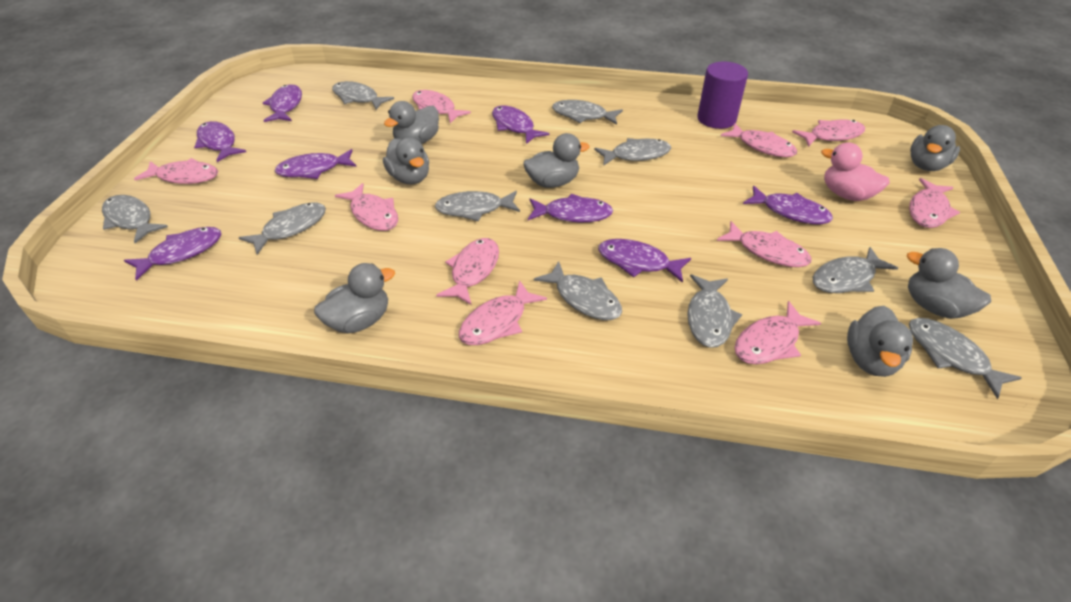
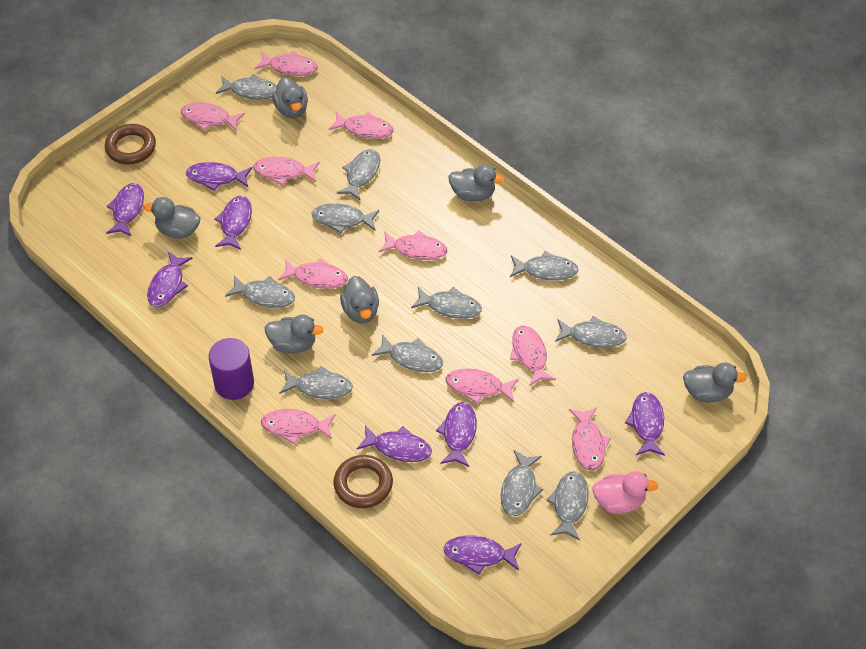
brown ring: 0 -> 2
grey duck: 7 -> 6
grey fish: 10 -> 11

